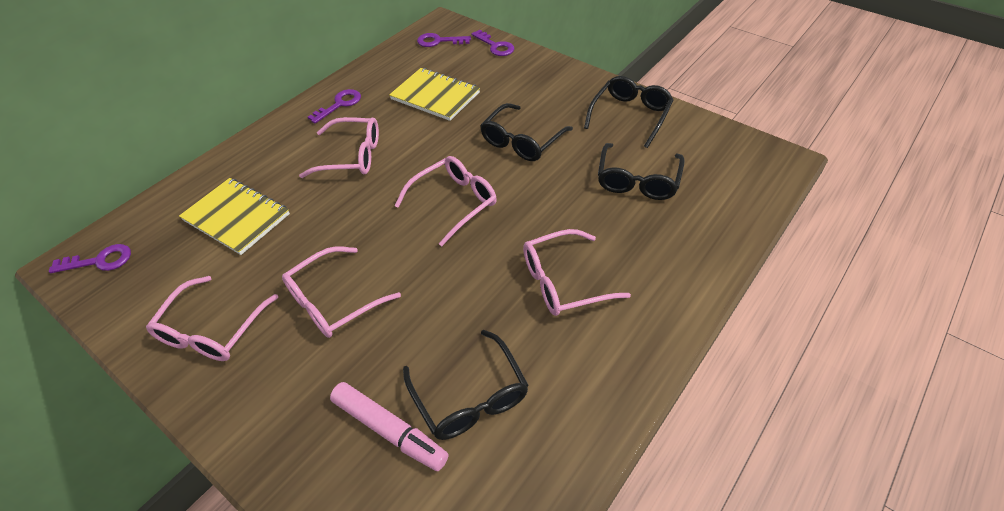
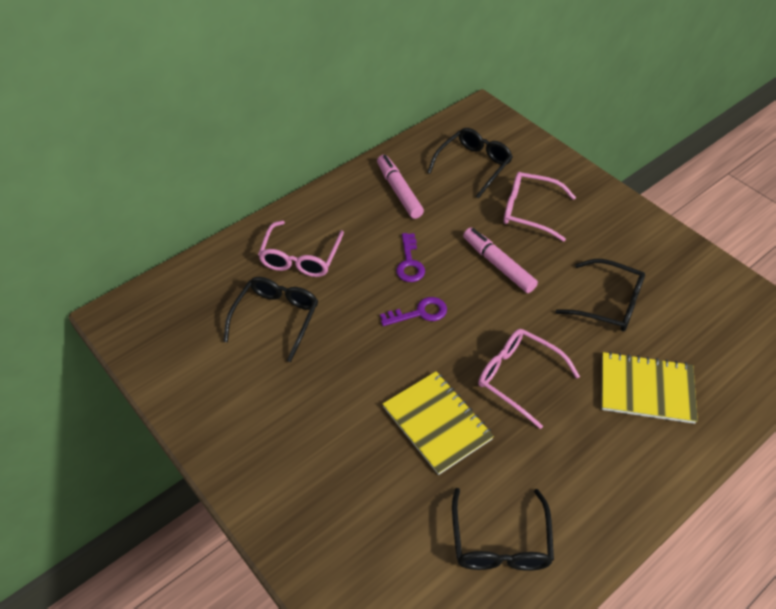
pink glasses: 5 -> 3
pink marker: 1 -> 2
purple key: 4 -> 2

